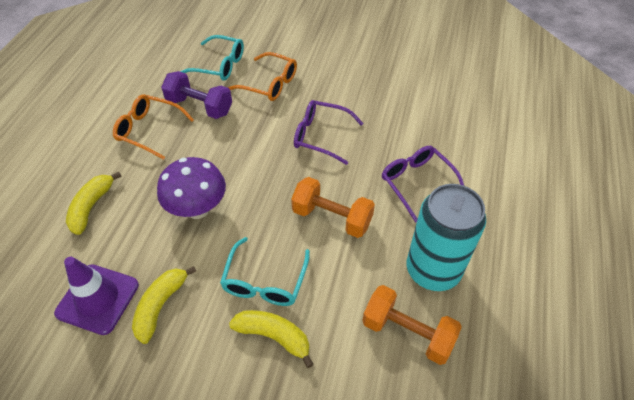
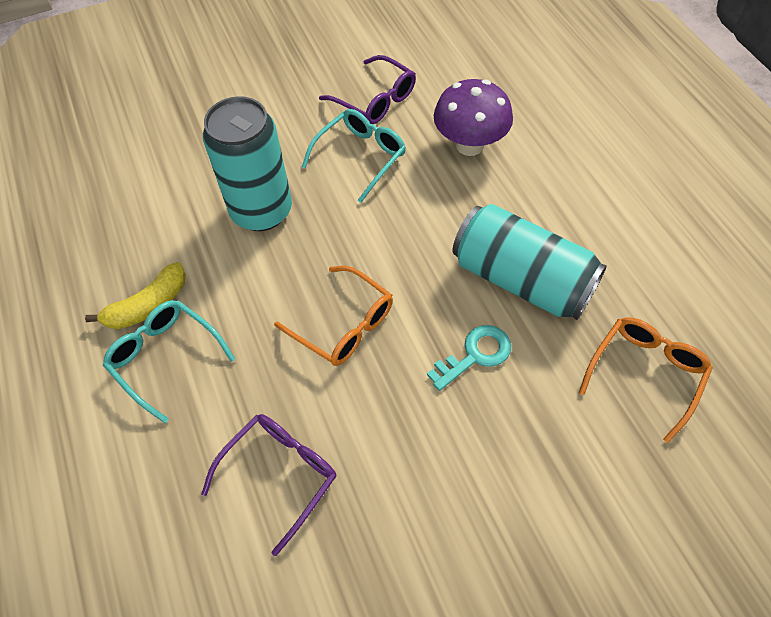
orange dumbbell: 2 -> 0
purple dumbbell: 1 -> 0
purple traffic cone: 1 -> 0
turquoise can: 1 -> 2
turquoise key: 0 -> 1
yellow banana: 3 -> 1

